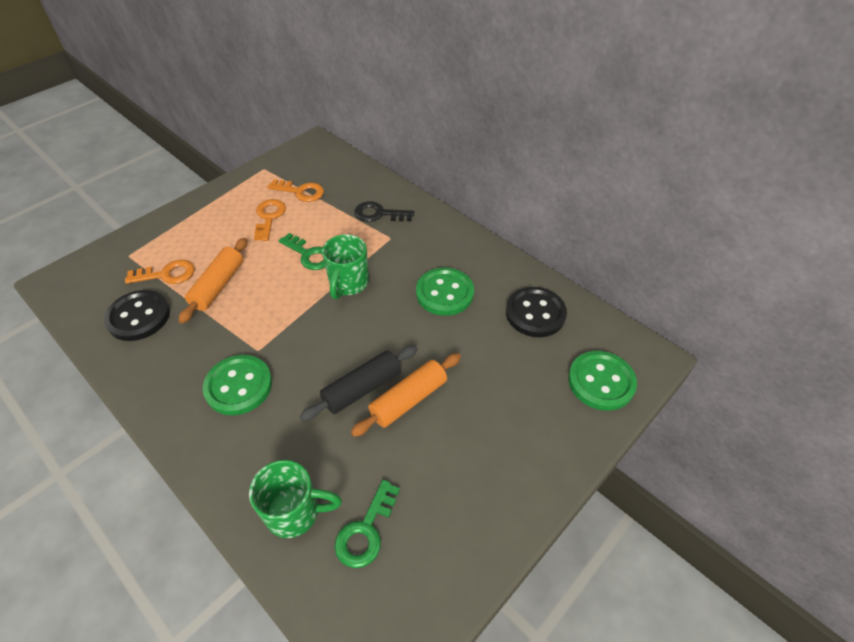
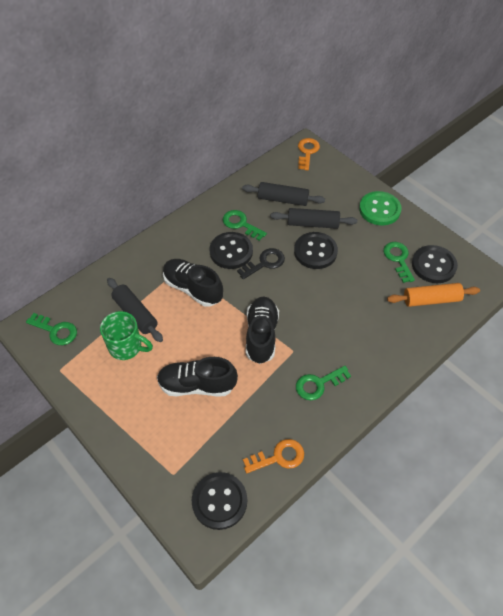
black button: 2 -> 4
black rolling pin: 1 -> 3
black shoe: 0 -> 3
green button: 3 -> 1
green key: 2 -> 4
green mug: 2 -> 1
orange key: 3 -> 2
orange rolling pin: 2 -> 1

